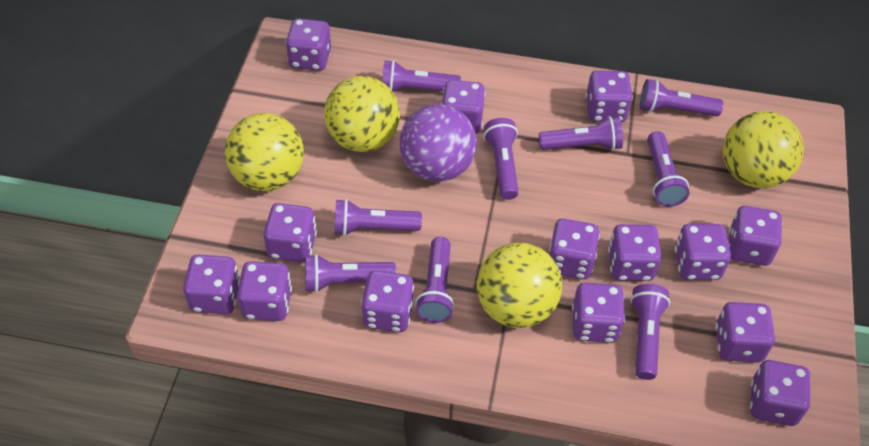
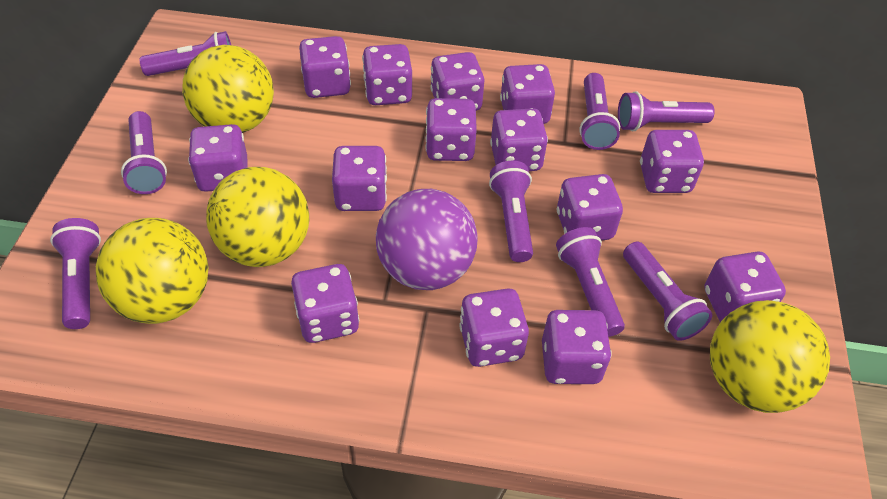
purple flashlight: 9 -> 8

